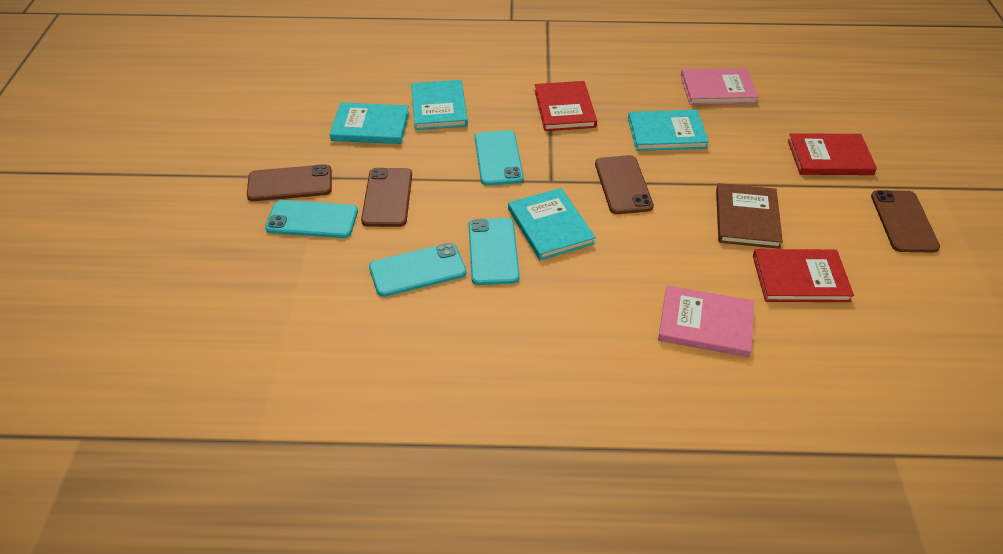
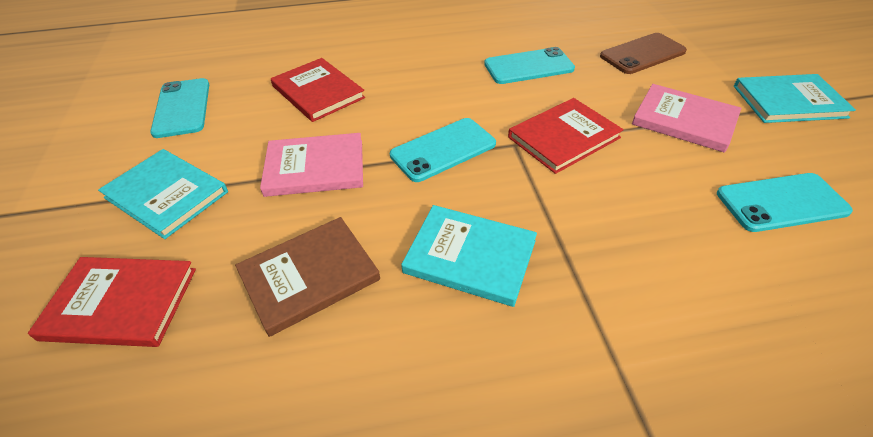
brown phone: 4 -> 1
turquoise book: 4 -> 3

